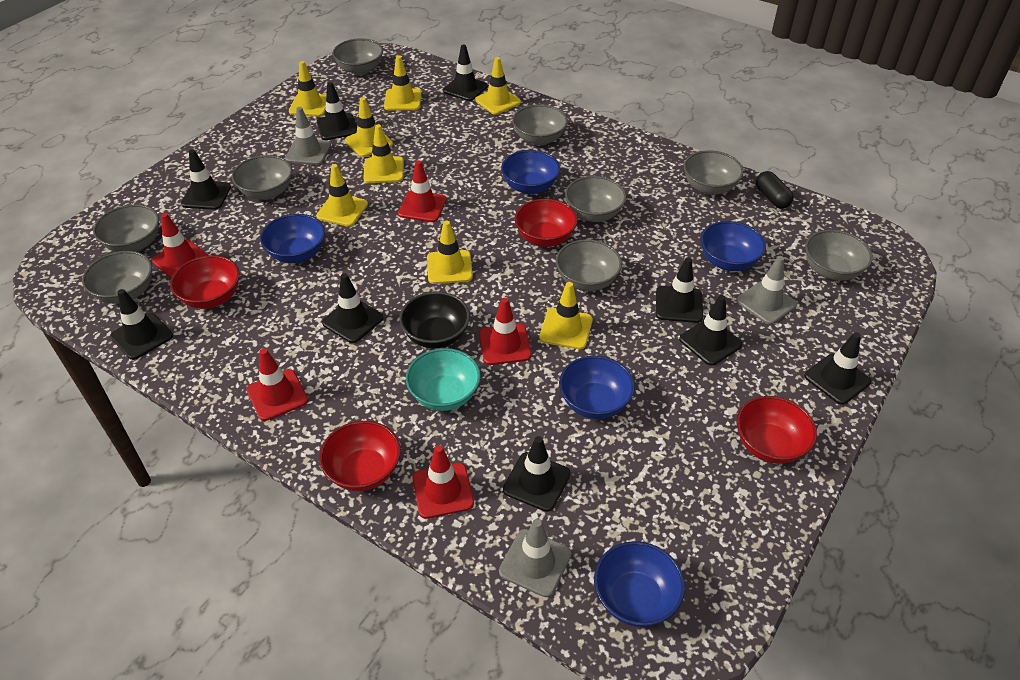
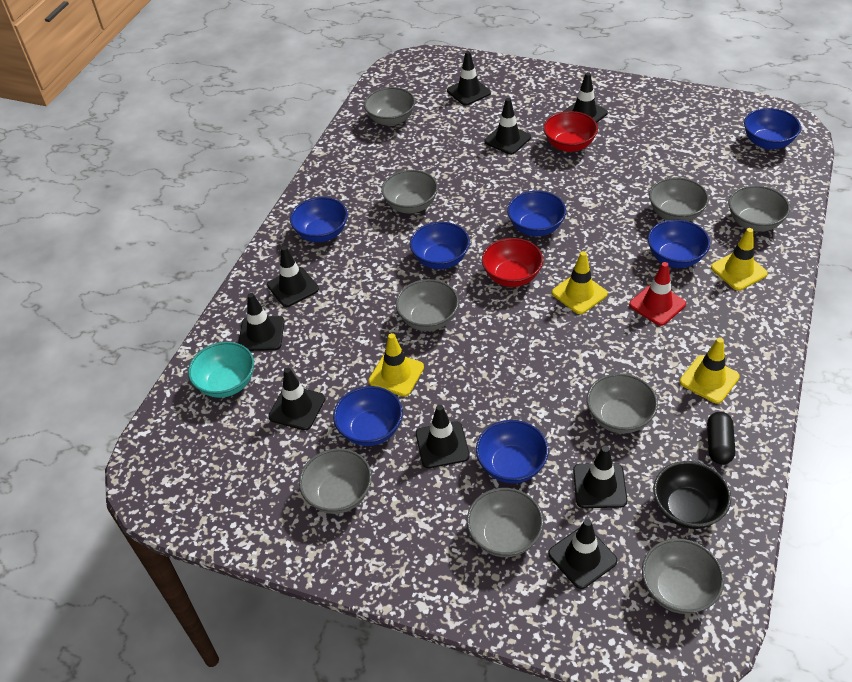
blue bowl: 5 -> 7
grey traffic cone: 3 -> 0
red bowl: 4 -> 2
red traffic cone: 5 -> 1
yellow traffic cone: 8 -> 4

